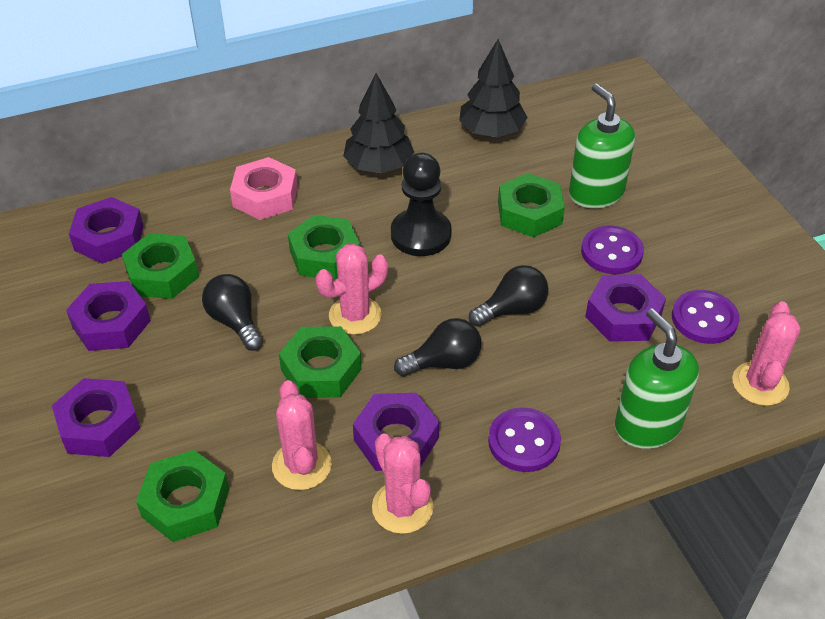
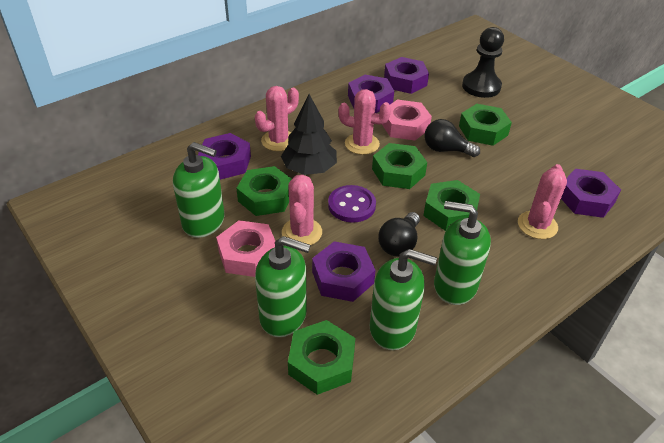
black light bulb: 3 -> 2
black tree: 2 -> 1
green soap dispenser: 2 -> 4
pink nut: 1 -> 2
purple button: 3 -> 1

